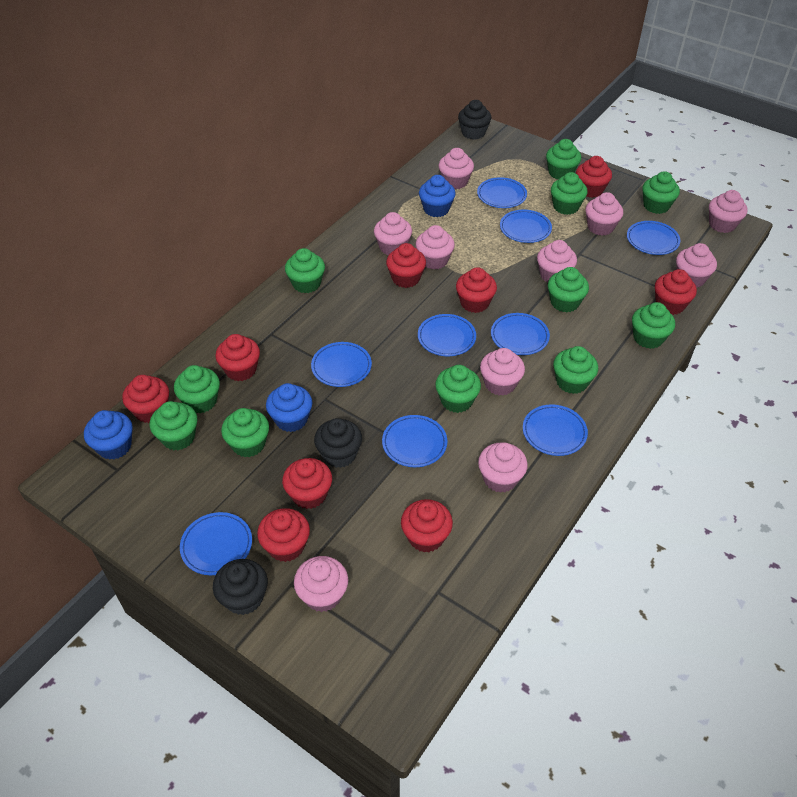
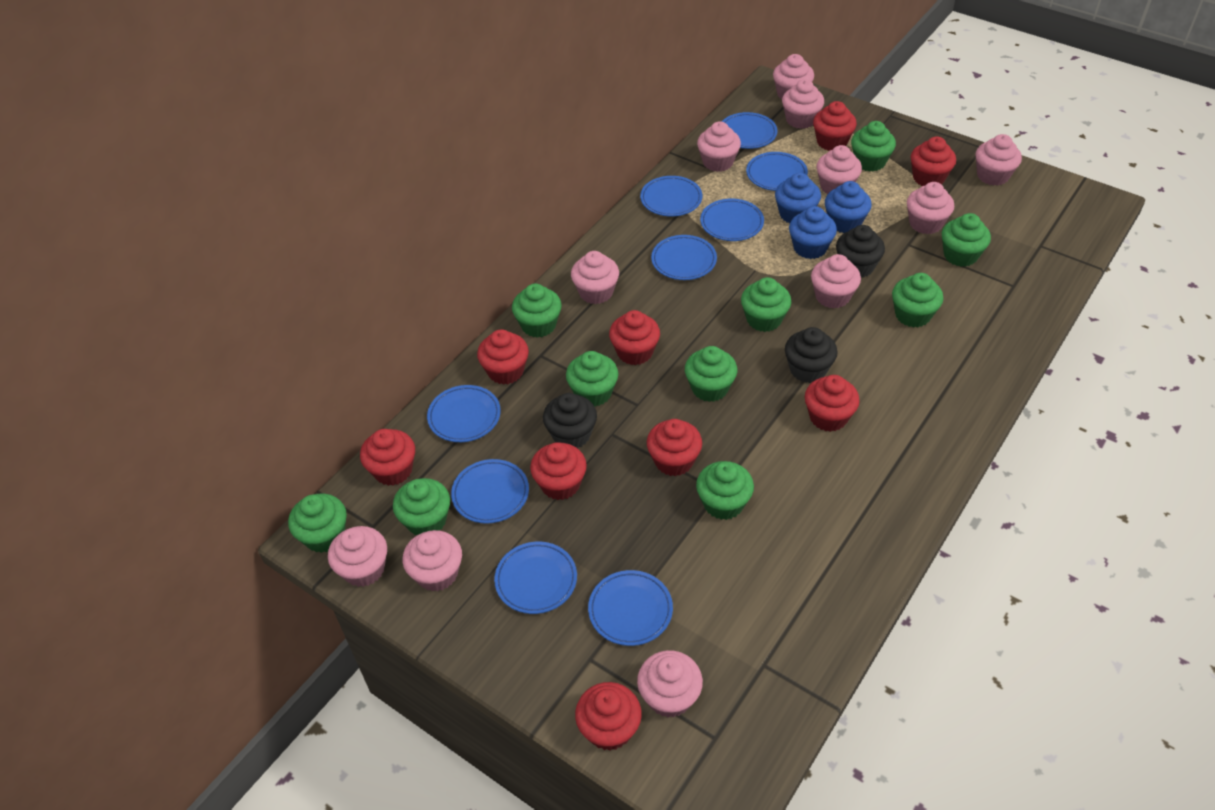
green cupcake: 11 -> 10
pink cupcake: 10 -> 11

